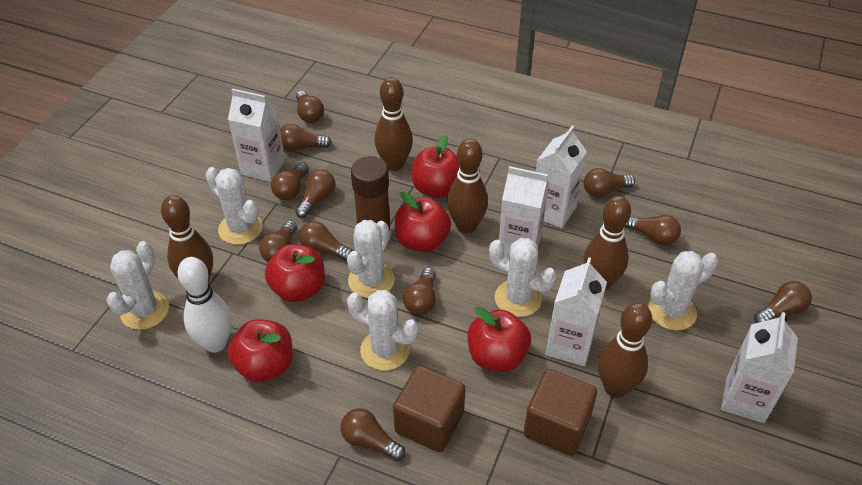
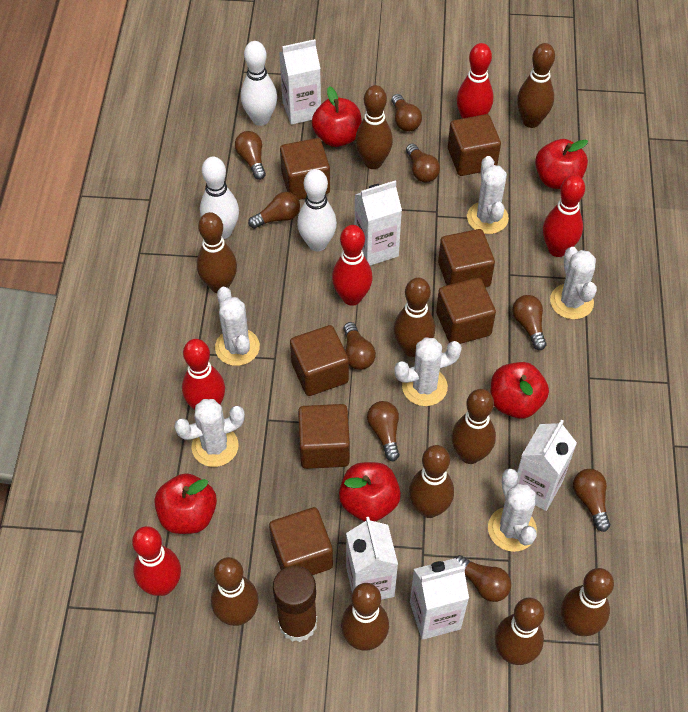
brown bowling pin: 5 -> 10
brown cube: 2 -> 7
brown light bulb: 11 -> 9
red bowling pin: 0 -> 5
white bowling pin: 1 -> 3

